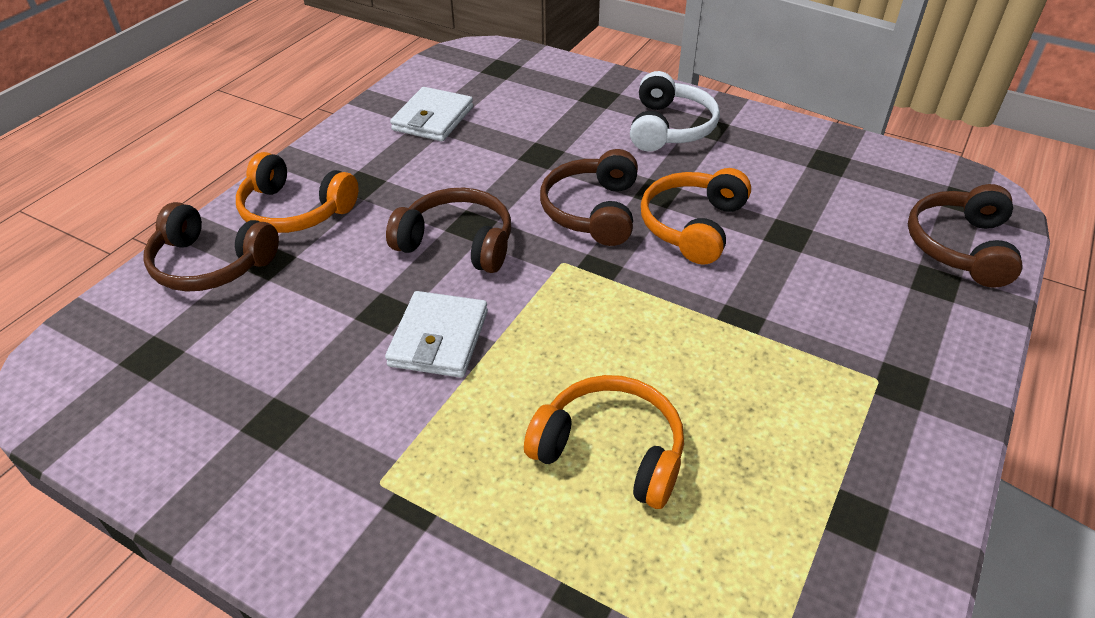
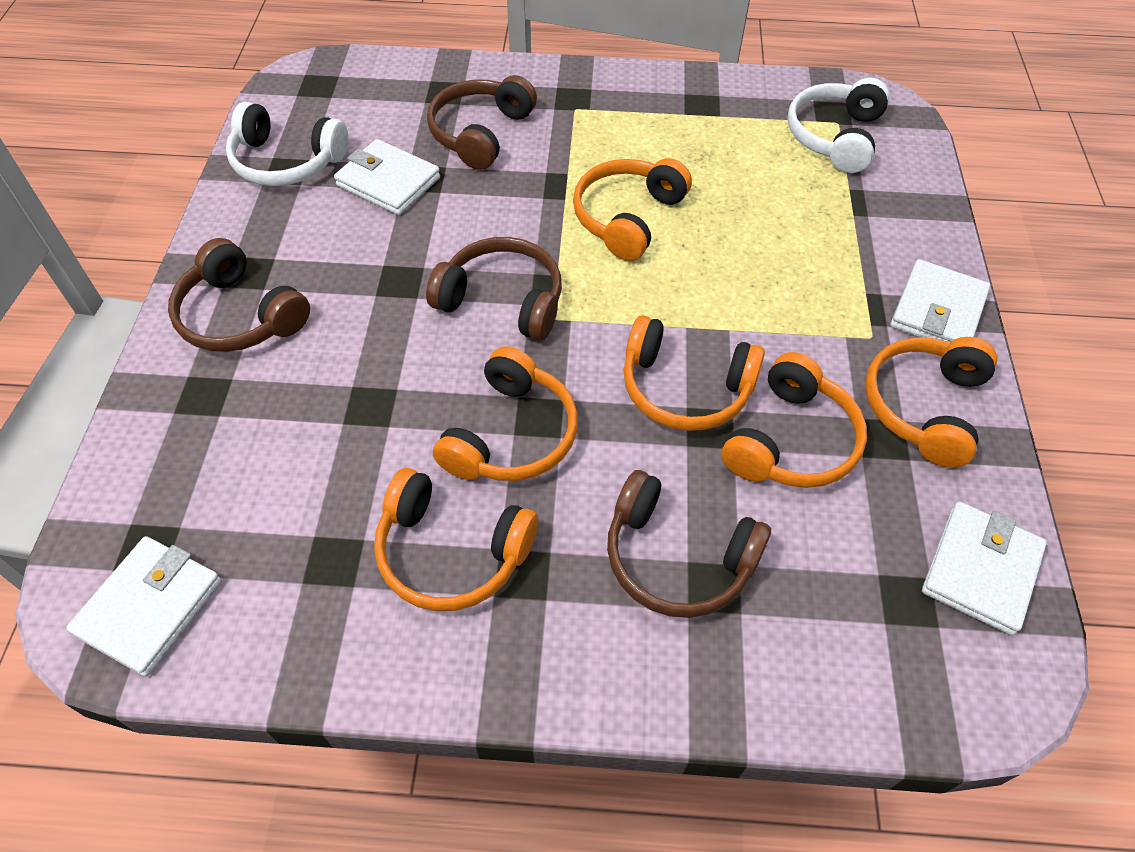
orange headphones: 3 -> 6
white headphones: 1 -> 2
white wallet: 2 -> 4

